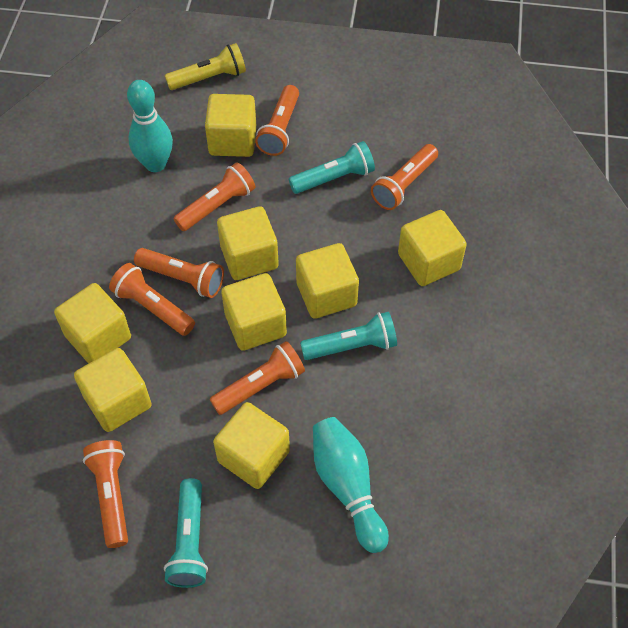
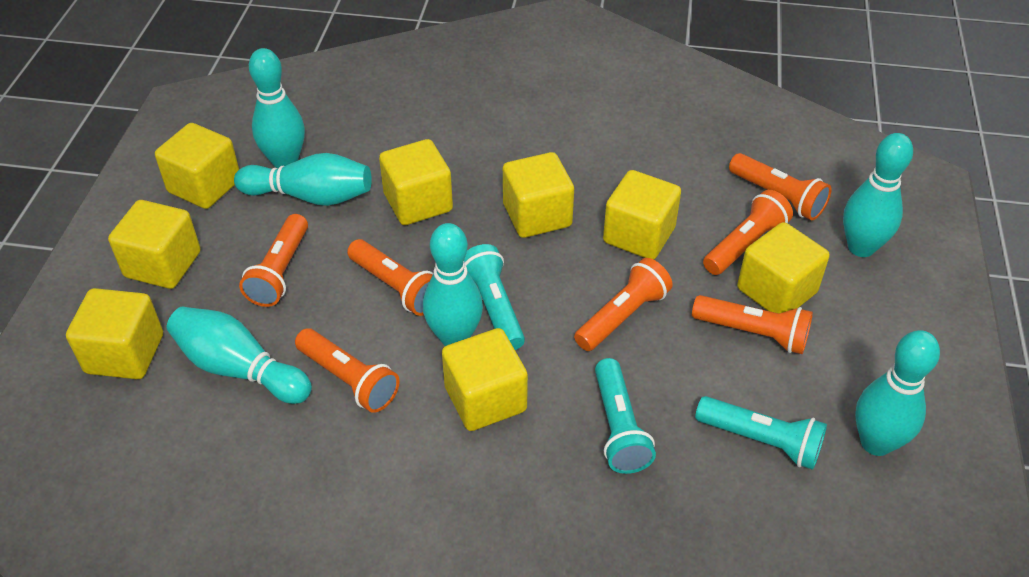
turquoise bowling pin: 2 -> 6
yellow flashlight: 1 -> 0

